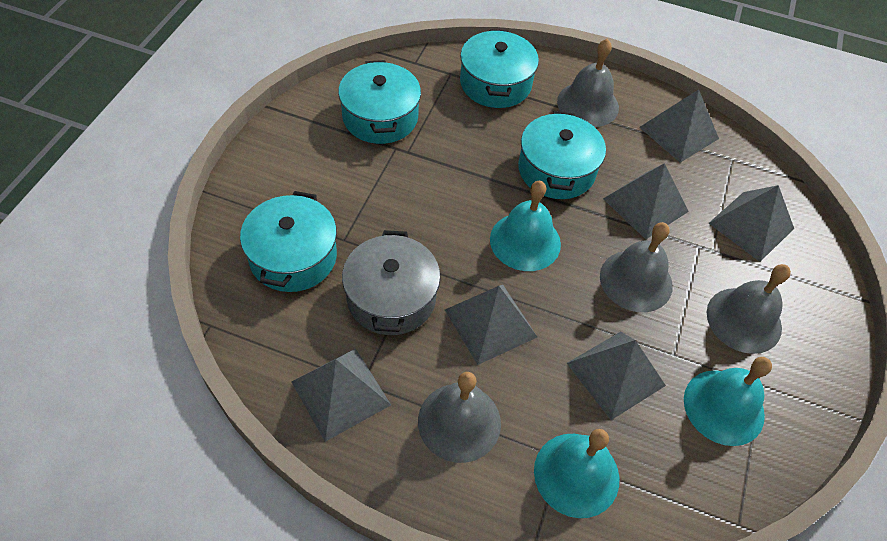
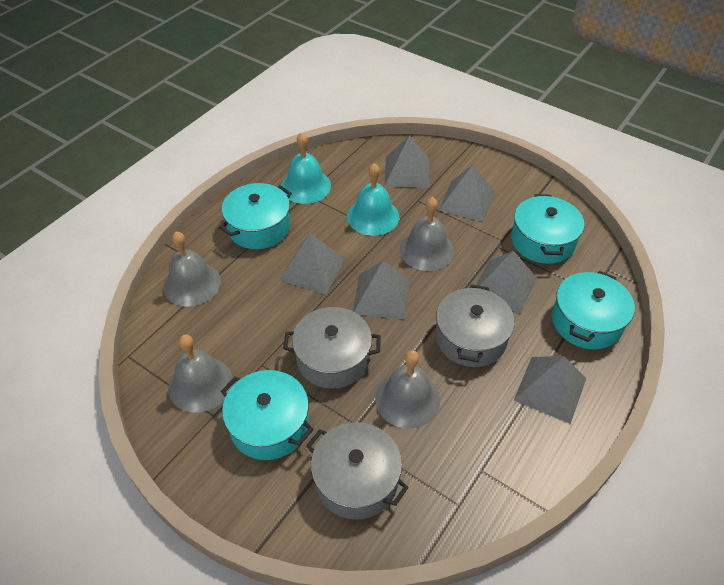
grey pot: 1 -> 3
turquoise bell: 3 -> 2

